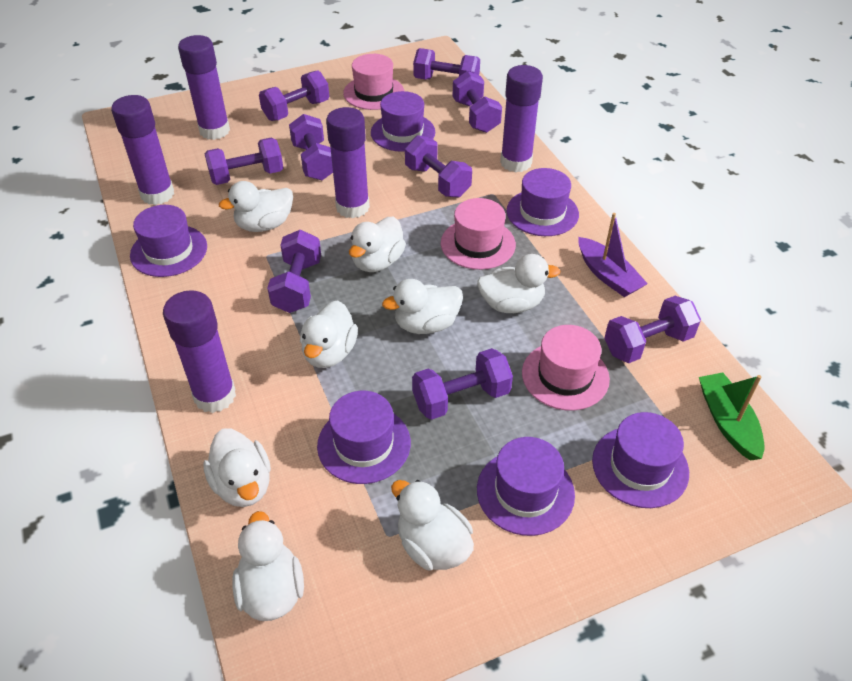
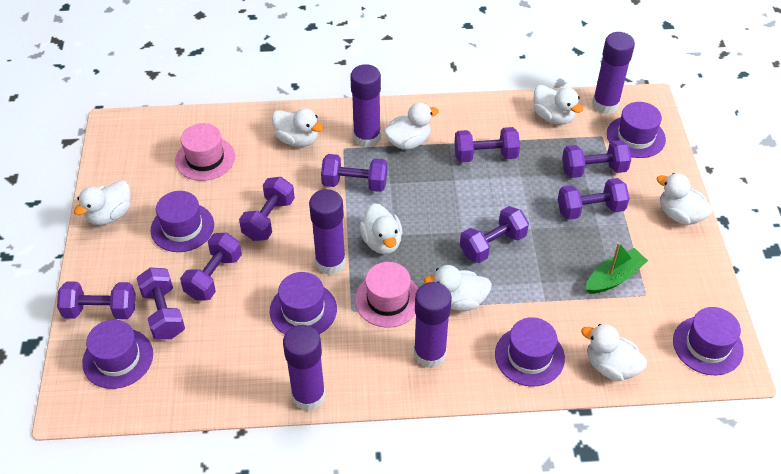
pink hat: 3 -> 2
purple boat: 1 -> 0

